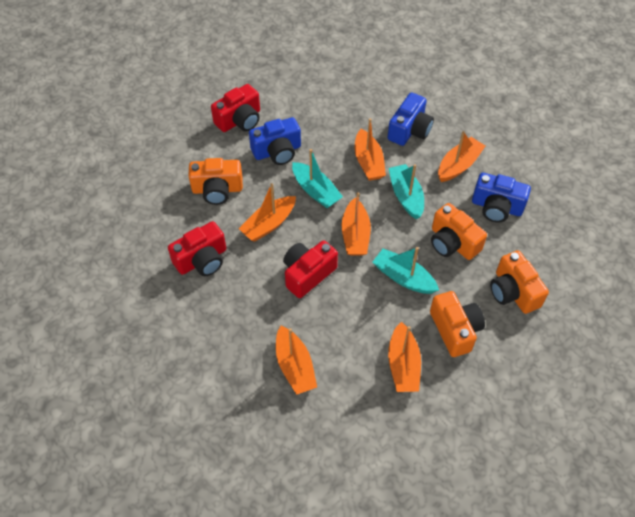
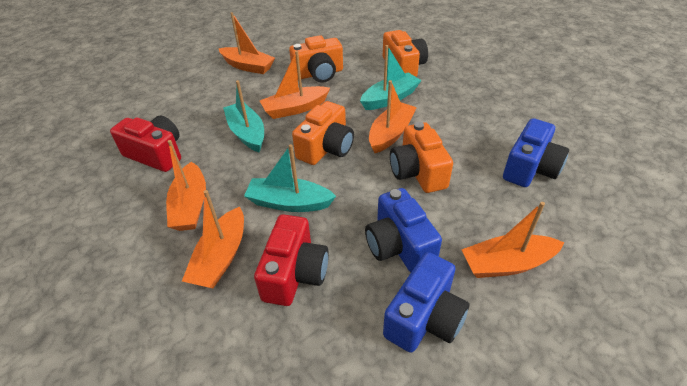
red camera: 3 -> 2

